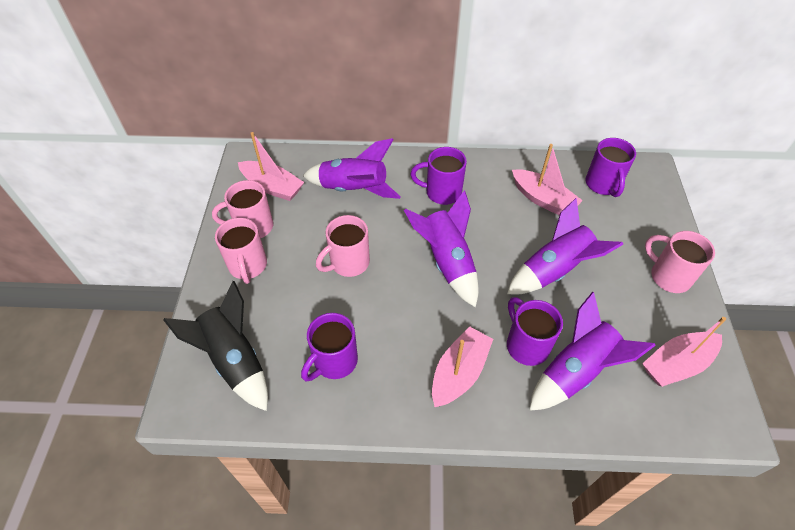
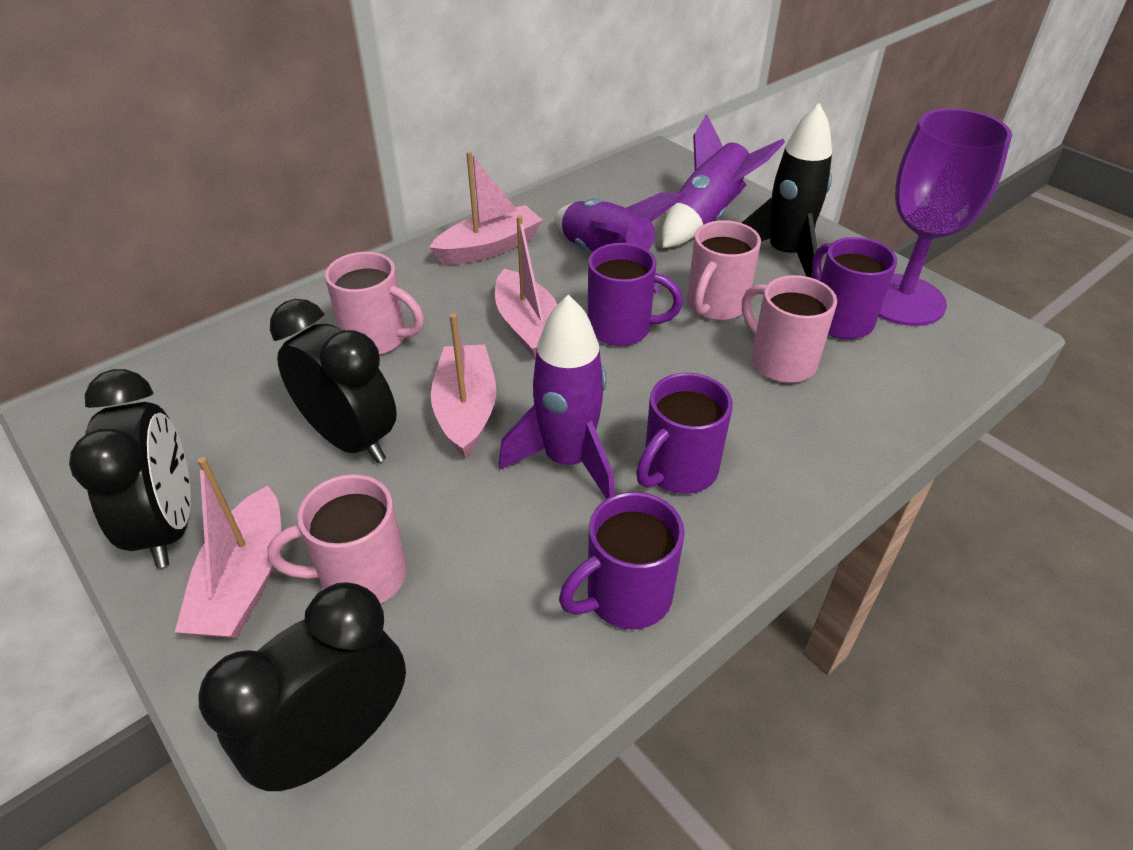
black clock: 0 -> 3
purple goblet: 0 -> 1
purple rocket: 4 -> 3

